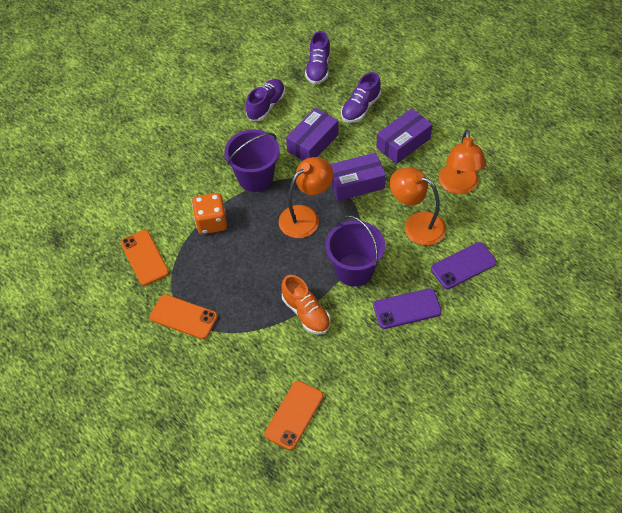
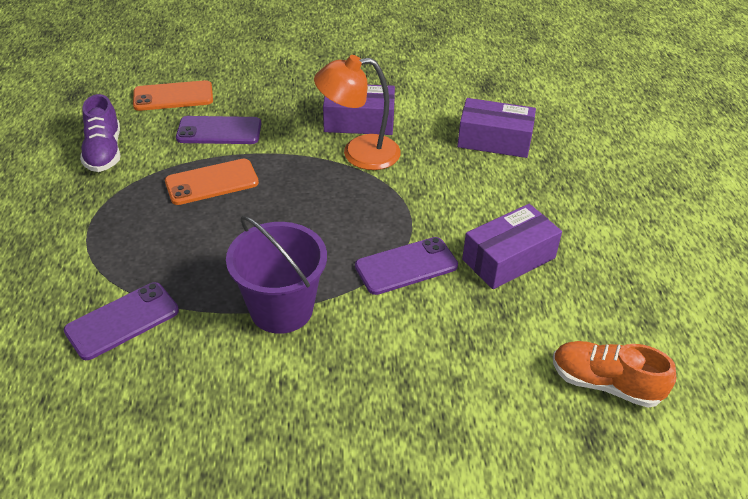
orange dice: 1 -> 0
orange lamp: 3 -> 1
orange phone: 3 -> 2
purple bucket: 2 -> 1
purple phone: 2 -> 3
purple shoe: 3 -> 1

